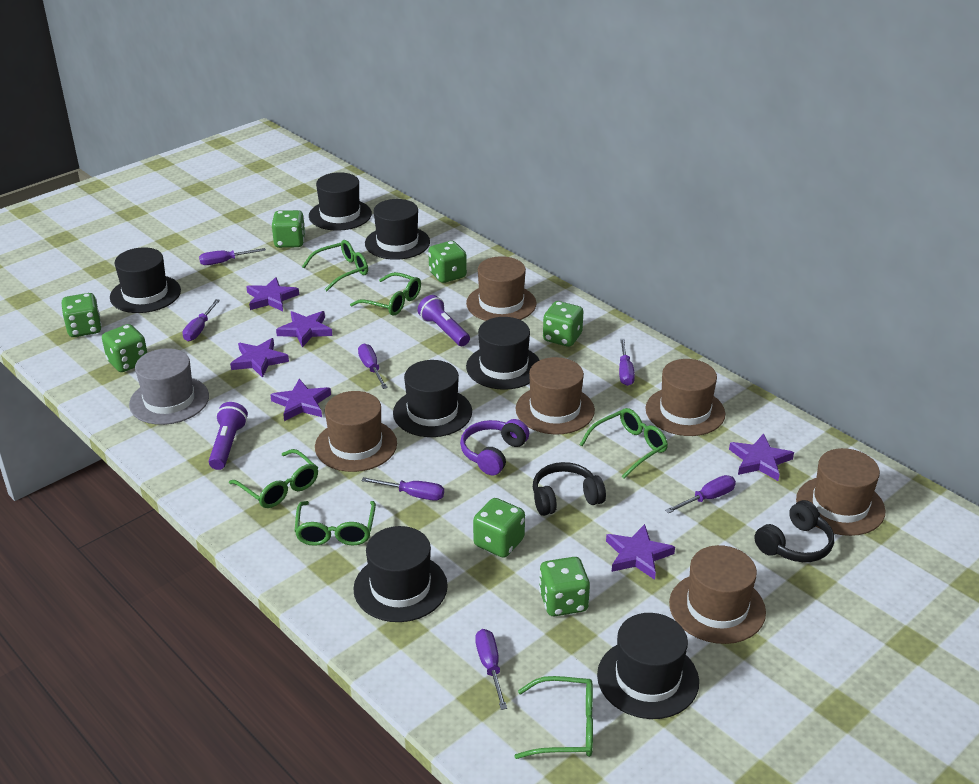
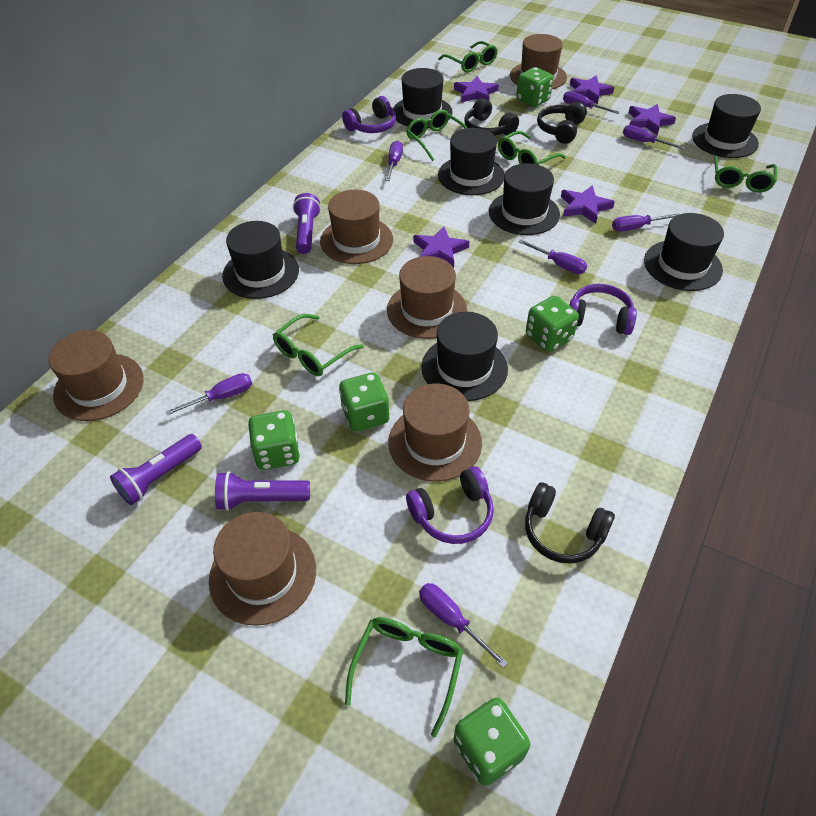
black headphones: 2 -> 3
green dice: 7 -> 5
grey hat: 1 -> 0
purple flashlight: 2 -> 3
purple headphones: 1 -> 3
purple star: 6 -> 5

